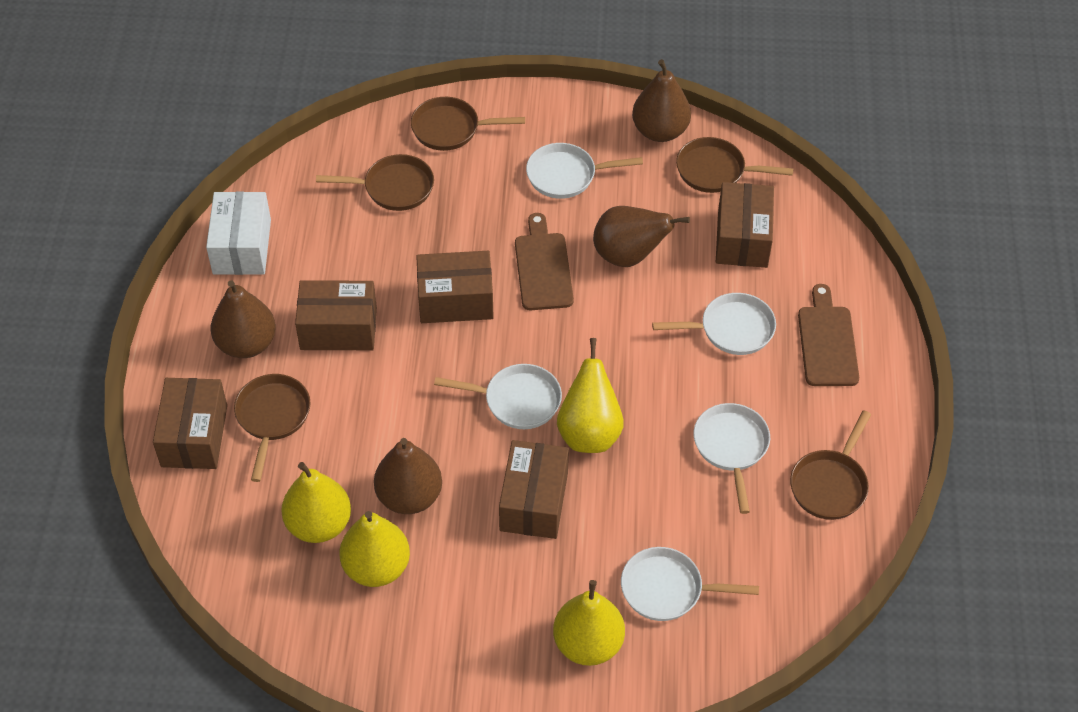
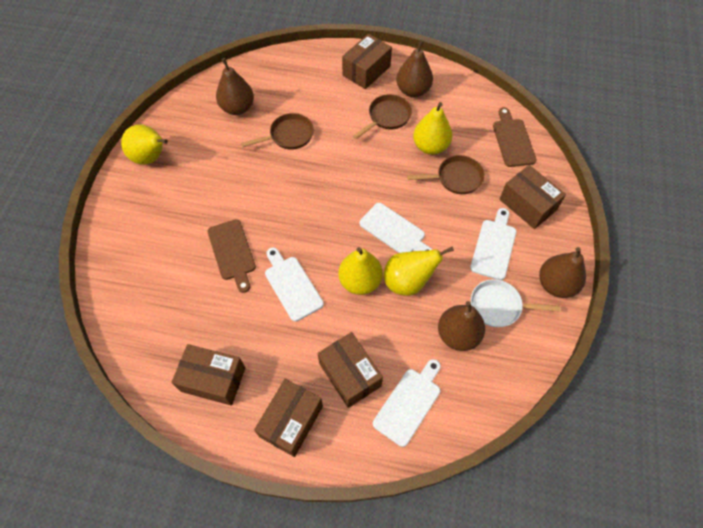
brown pan: 5 -> 3
white box: 1 -> 0
white cutting board: 0 -> 4
white pan: 5 -> 1

